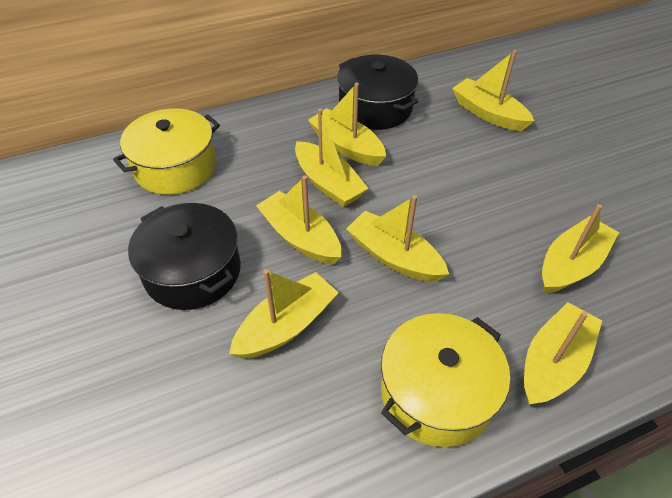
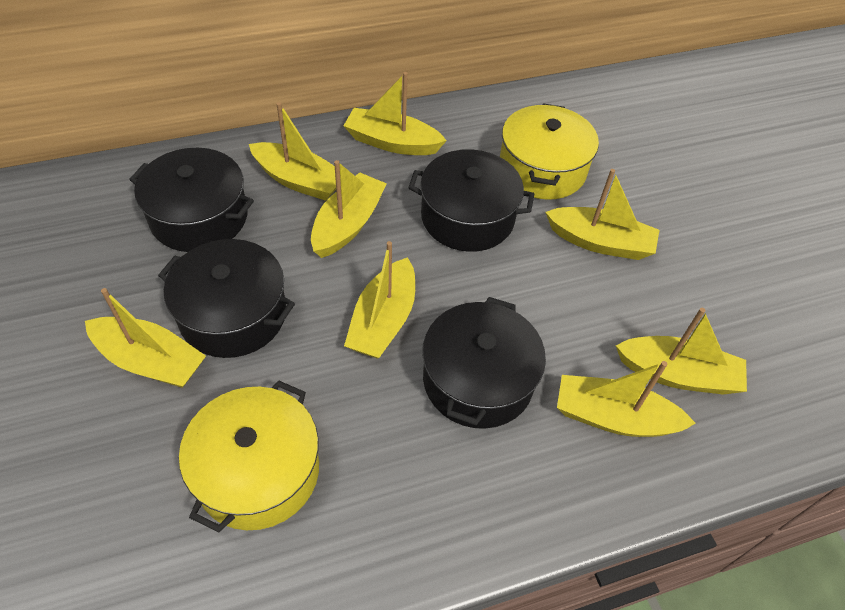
black pot: 2 -> 4

